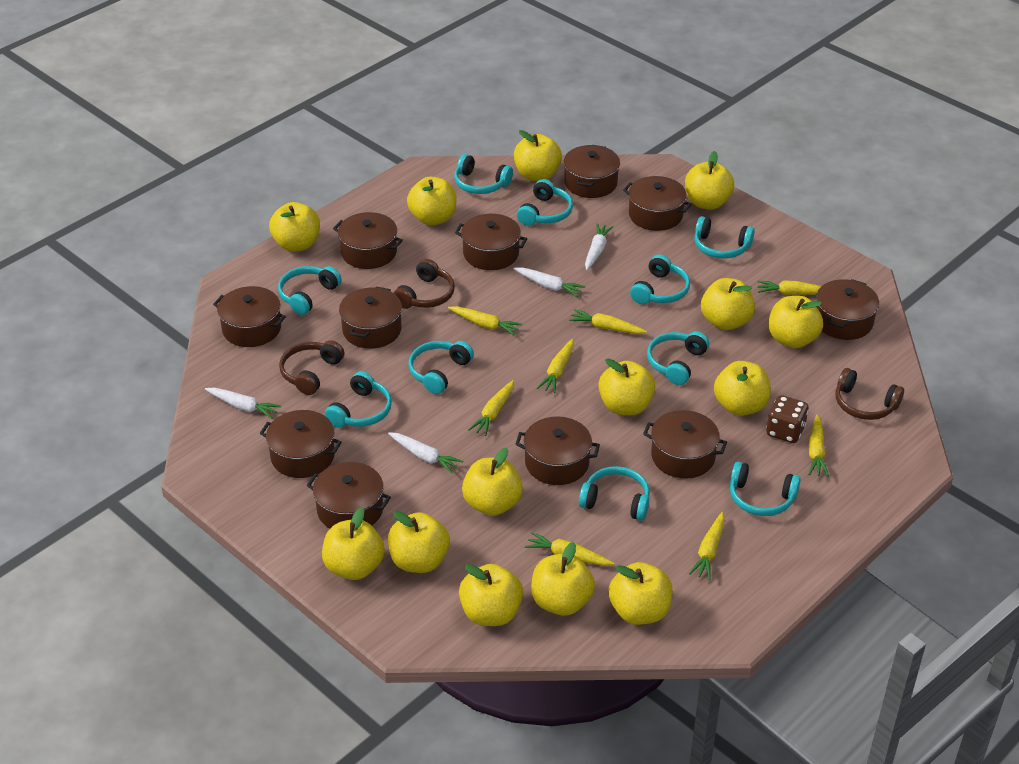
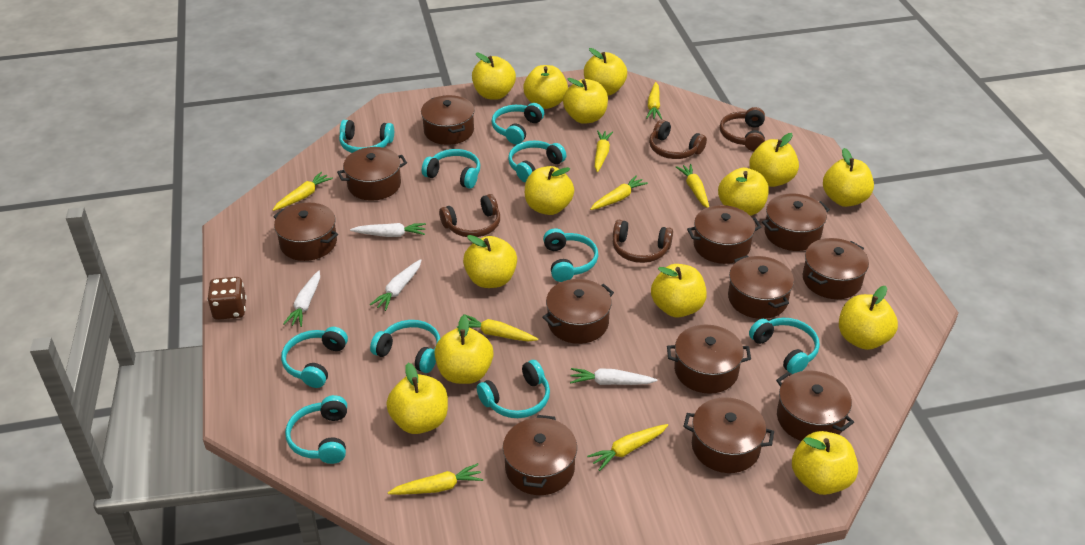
brown headphones: 3 -> 4
brown pot: 11 -> 12

